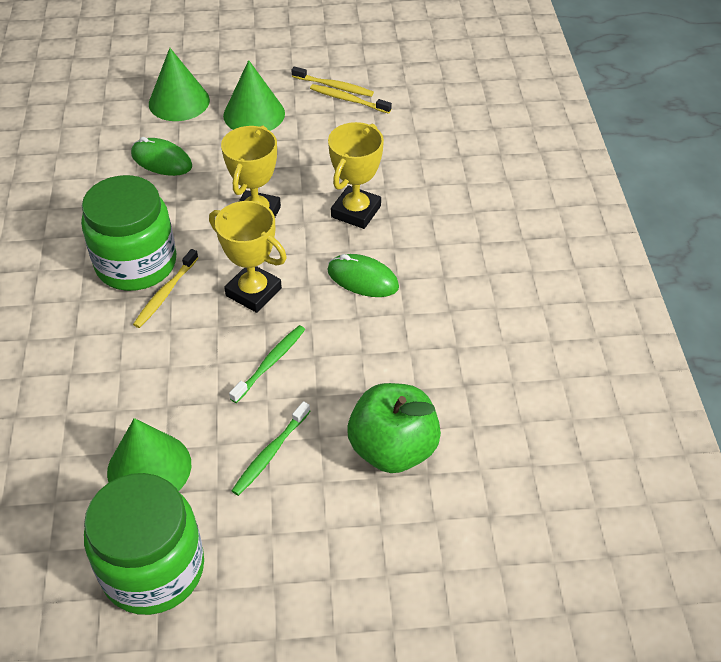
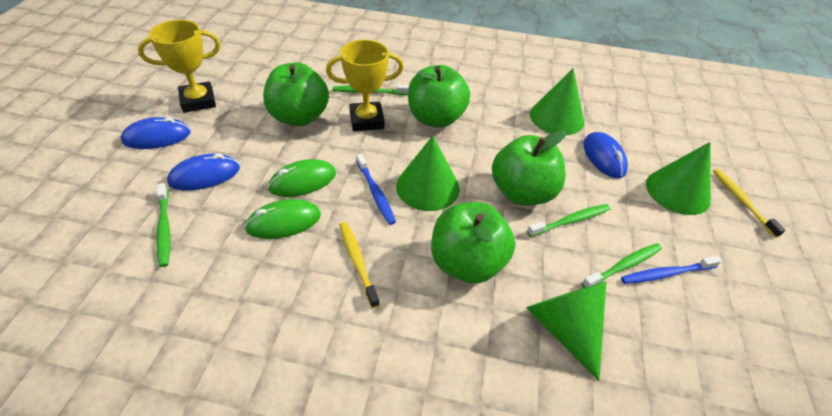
blue mouse: 0 -> 3
blue toothbrush: 0 -> 2
green apple: 1 -> 4
green cone: 3 -> 4
green jar: 2 -> 0
green toothbrush: 2 -> 4
yellow toothbrush: 3 -> 2
yellow trophy: 3 -> 2

